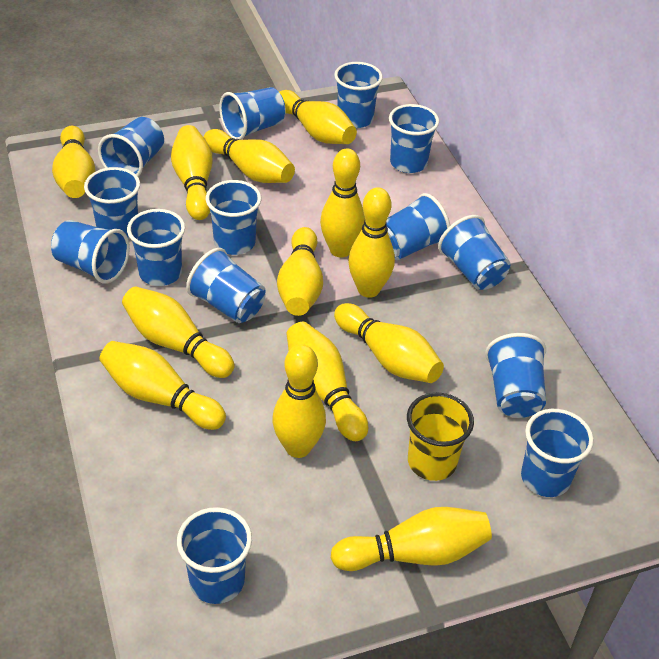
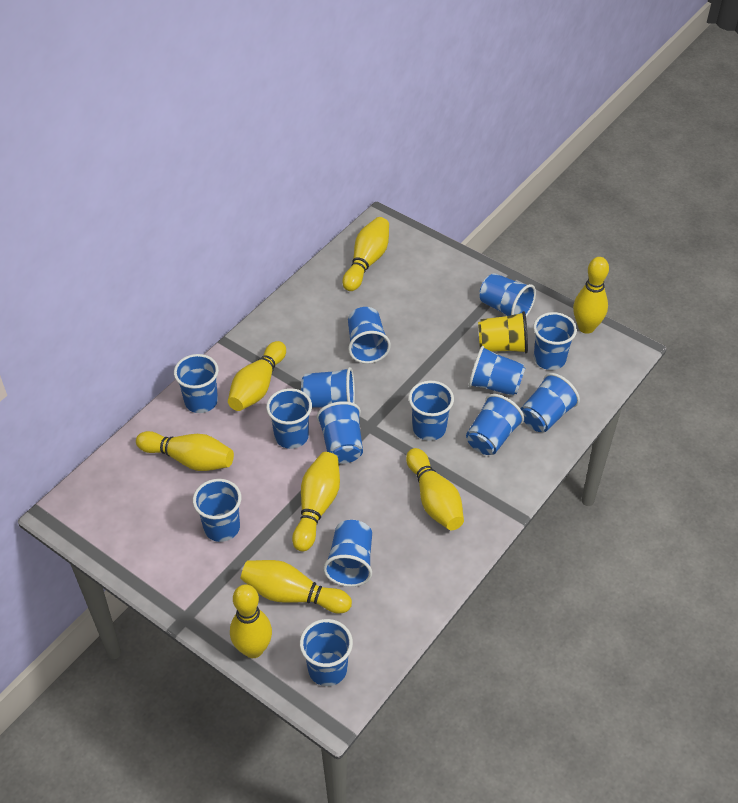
yellow bowling pin: 13 -> 8

